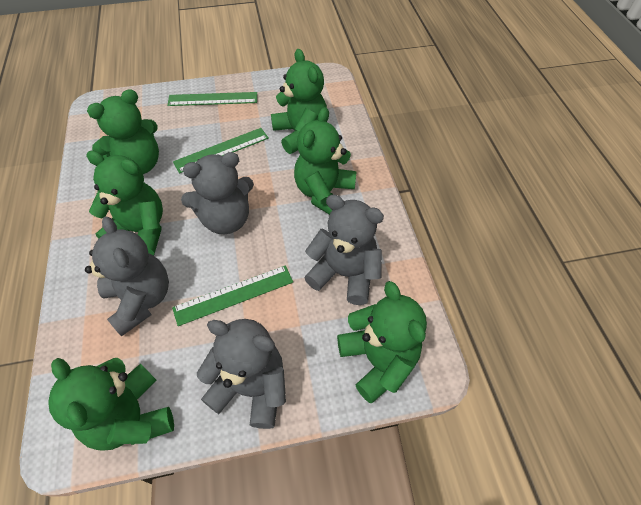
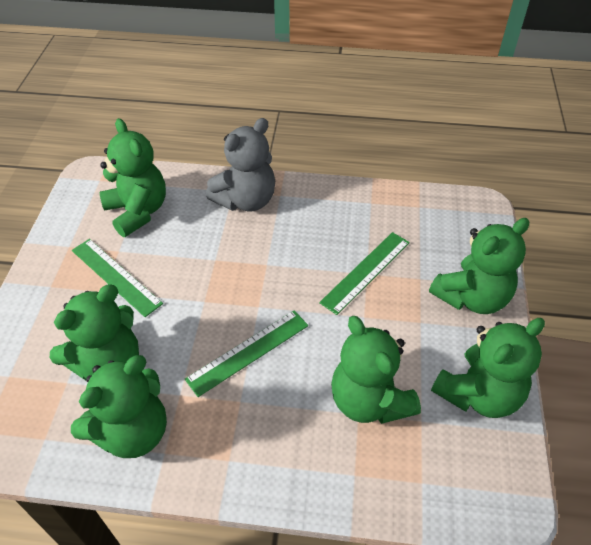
grey teddy bear: 4 -> 1

